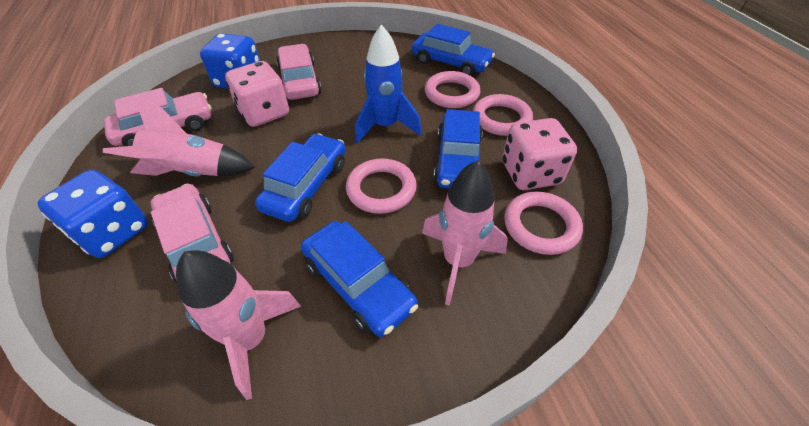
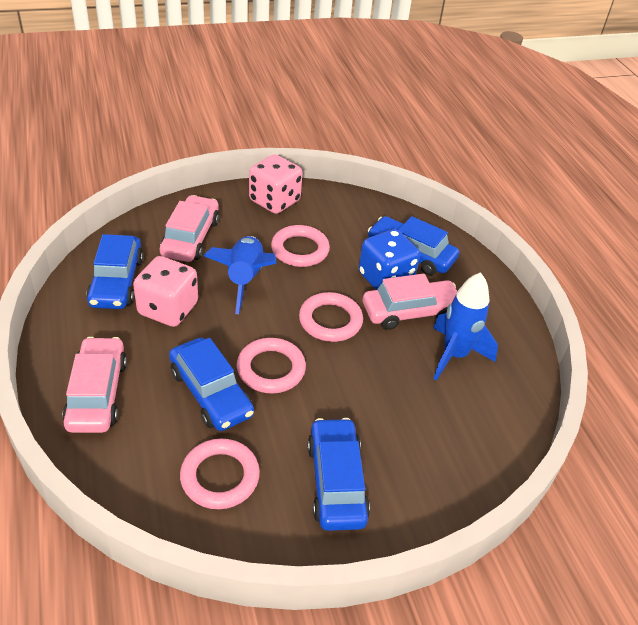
blue dice: 2 -> 1
blue rocket: 1 -> 2
pink rocket: 3 -> 0

